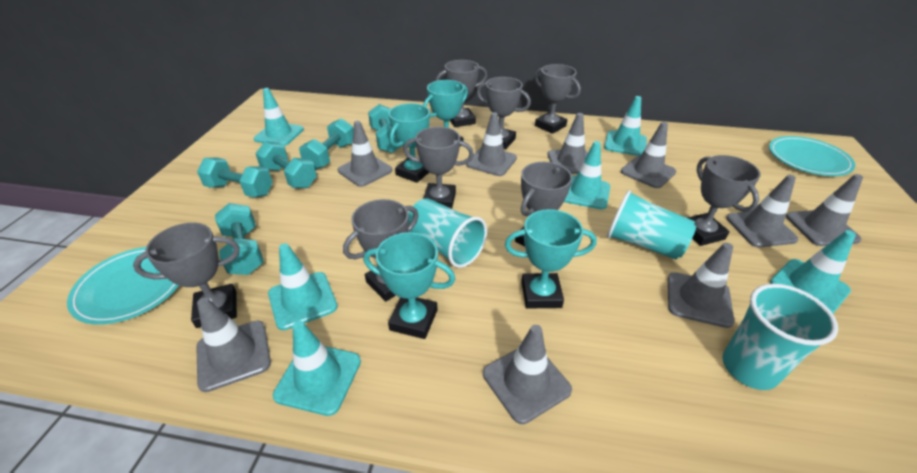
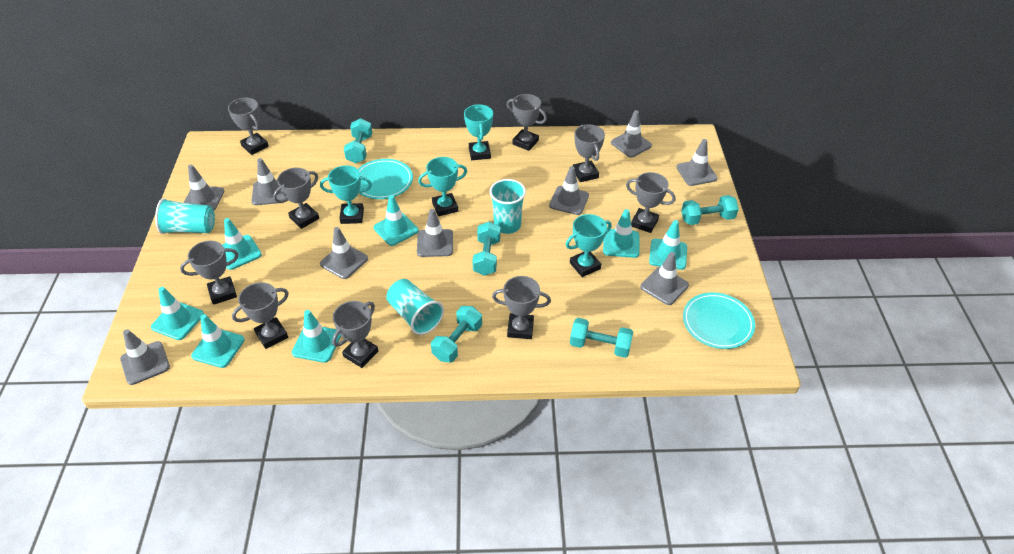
grey trophy: 8 -> 9
turquoise traffic cone: 6 -> 7

